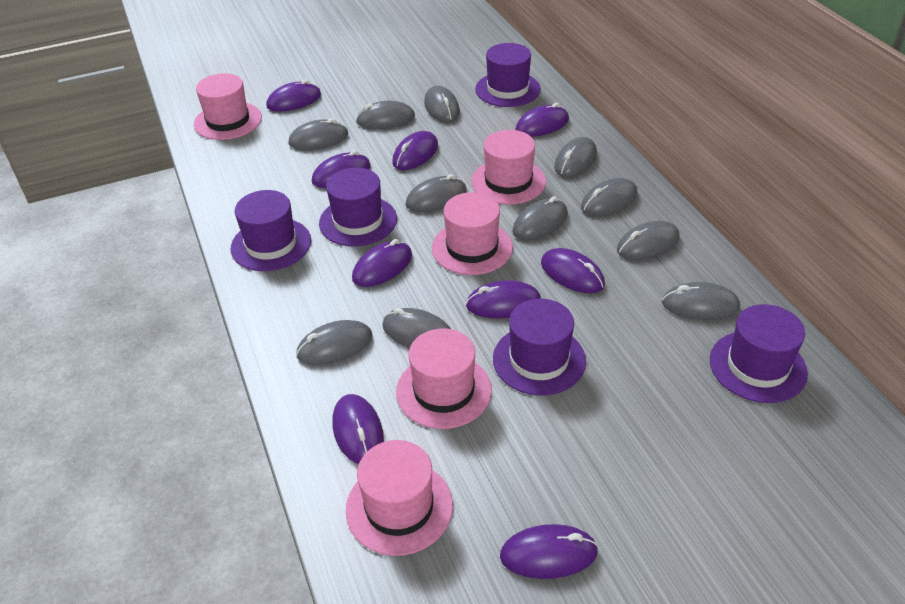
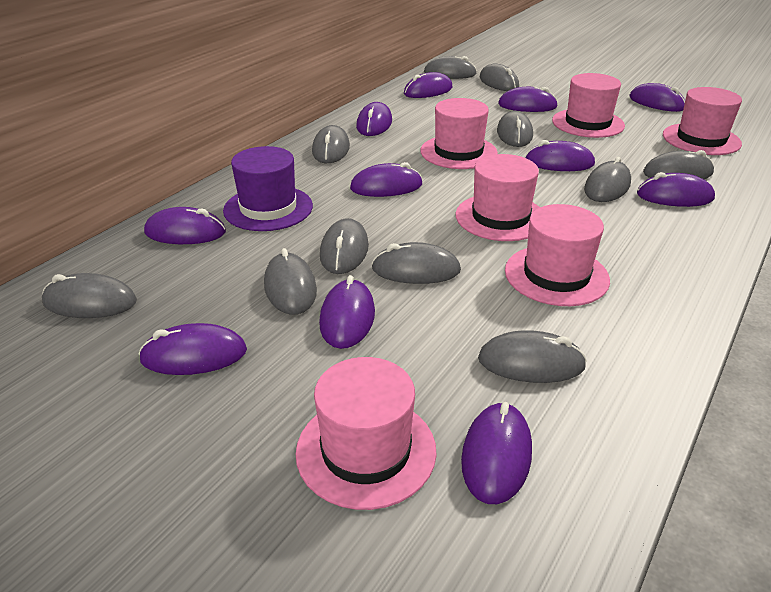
pink hat: 5 -> 6
purple hat: 5 -> 1
purple mouse: 9 -> 11

